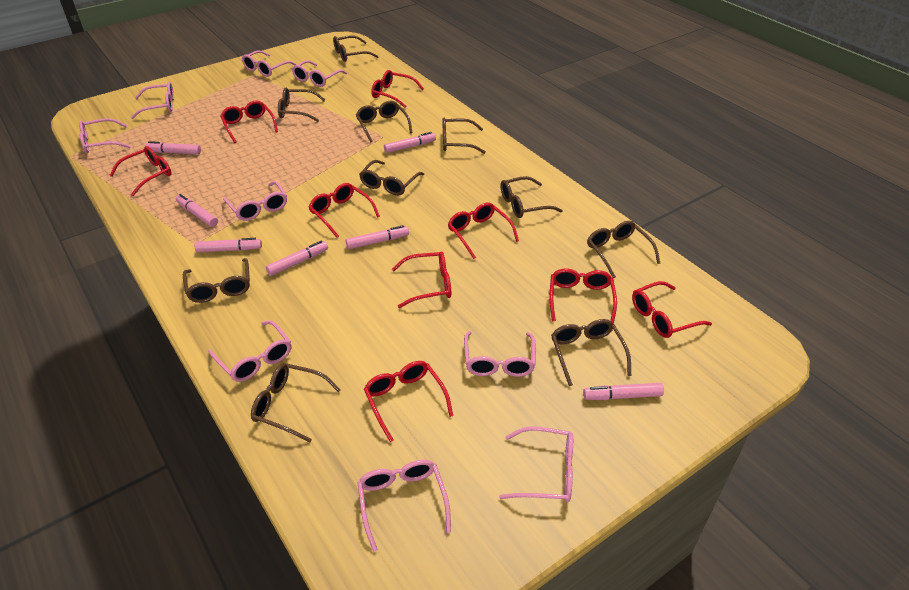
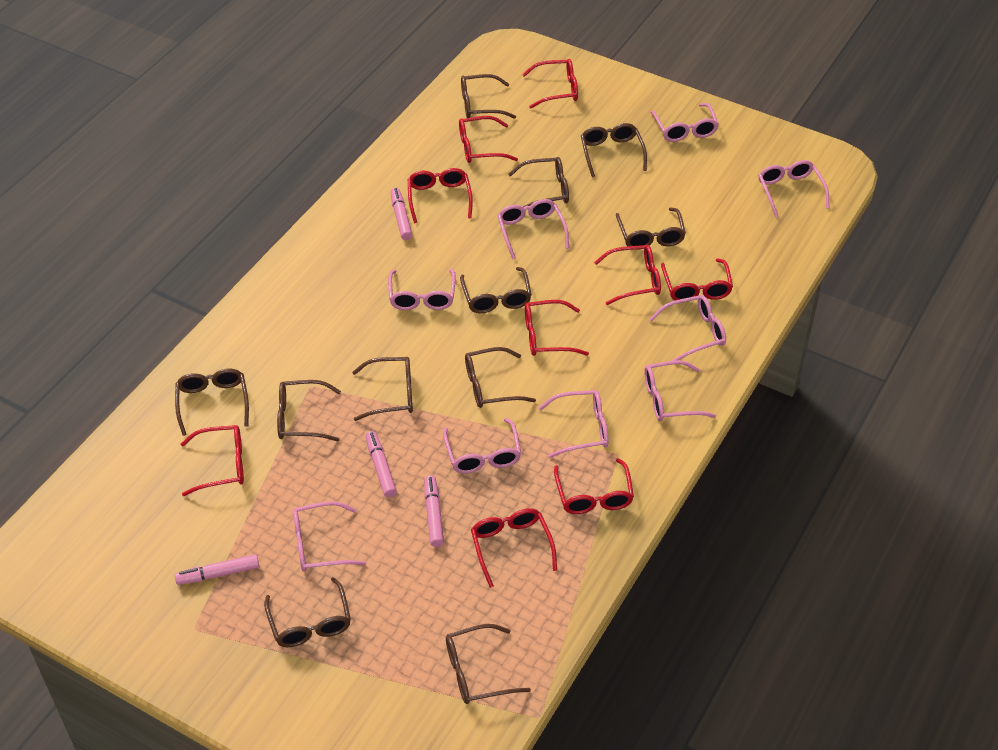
brown glasses: 10 -> 11
pink marker: 7 -> 4

